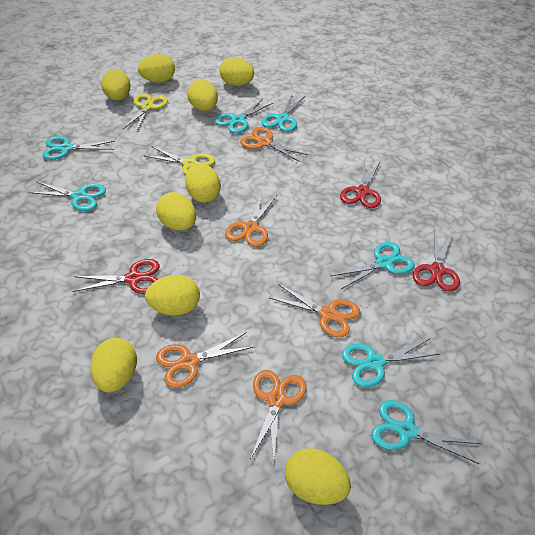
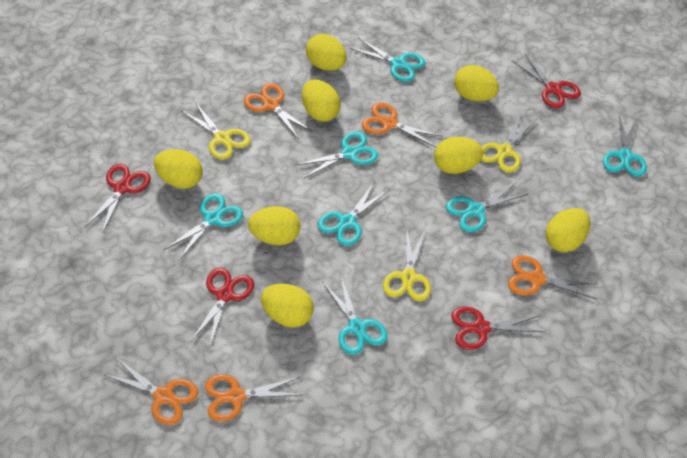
red scissors: 3 -> 4
yellow egg: 9 -> 8
yellow scissors: 2 -> 3

